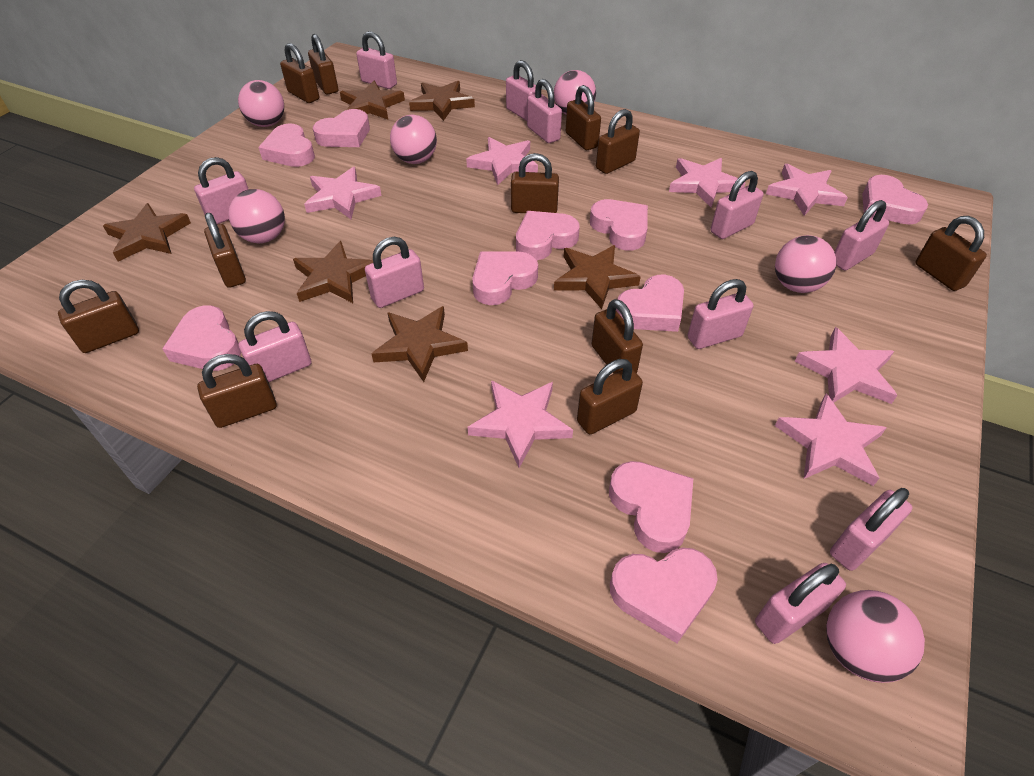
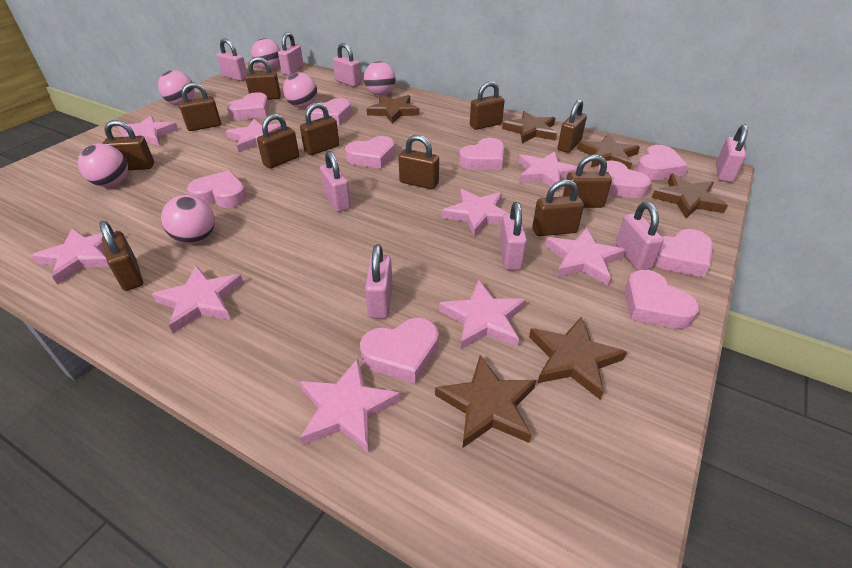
pink padlock: 11 -> 8
pink star: 7 -> 9

